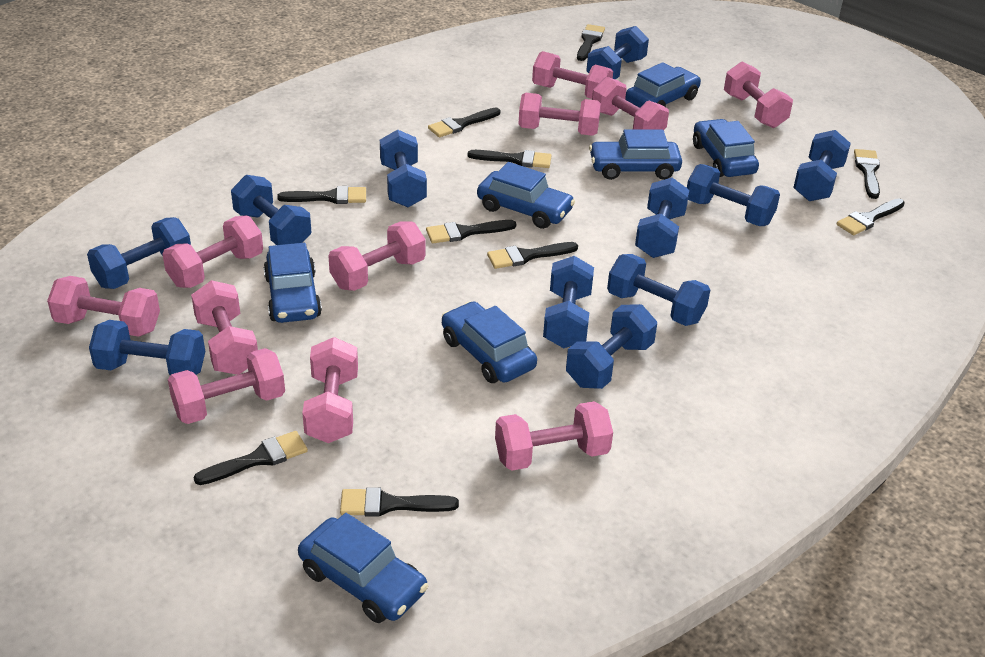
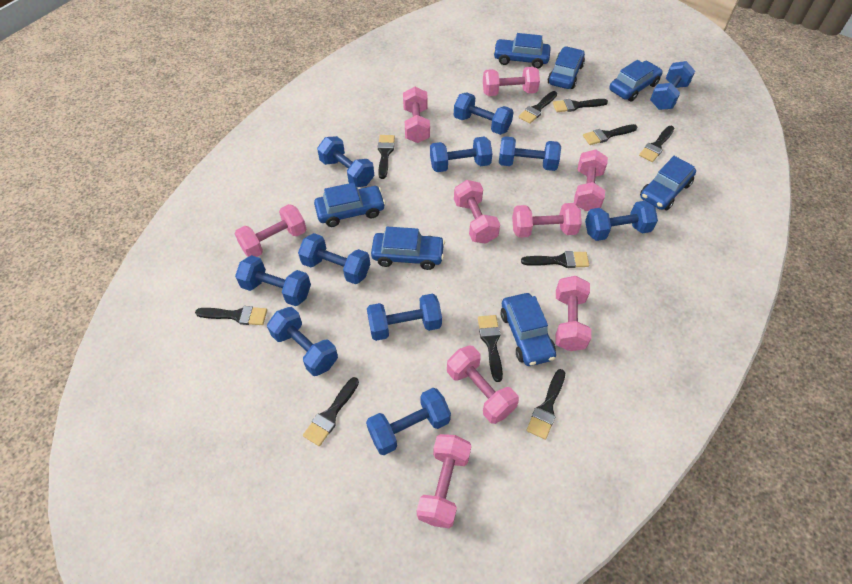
pink dumbbell: 11 -> 9

